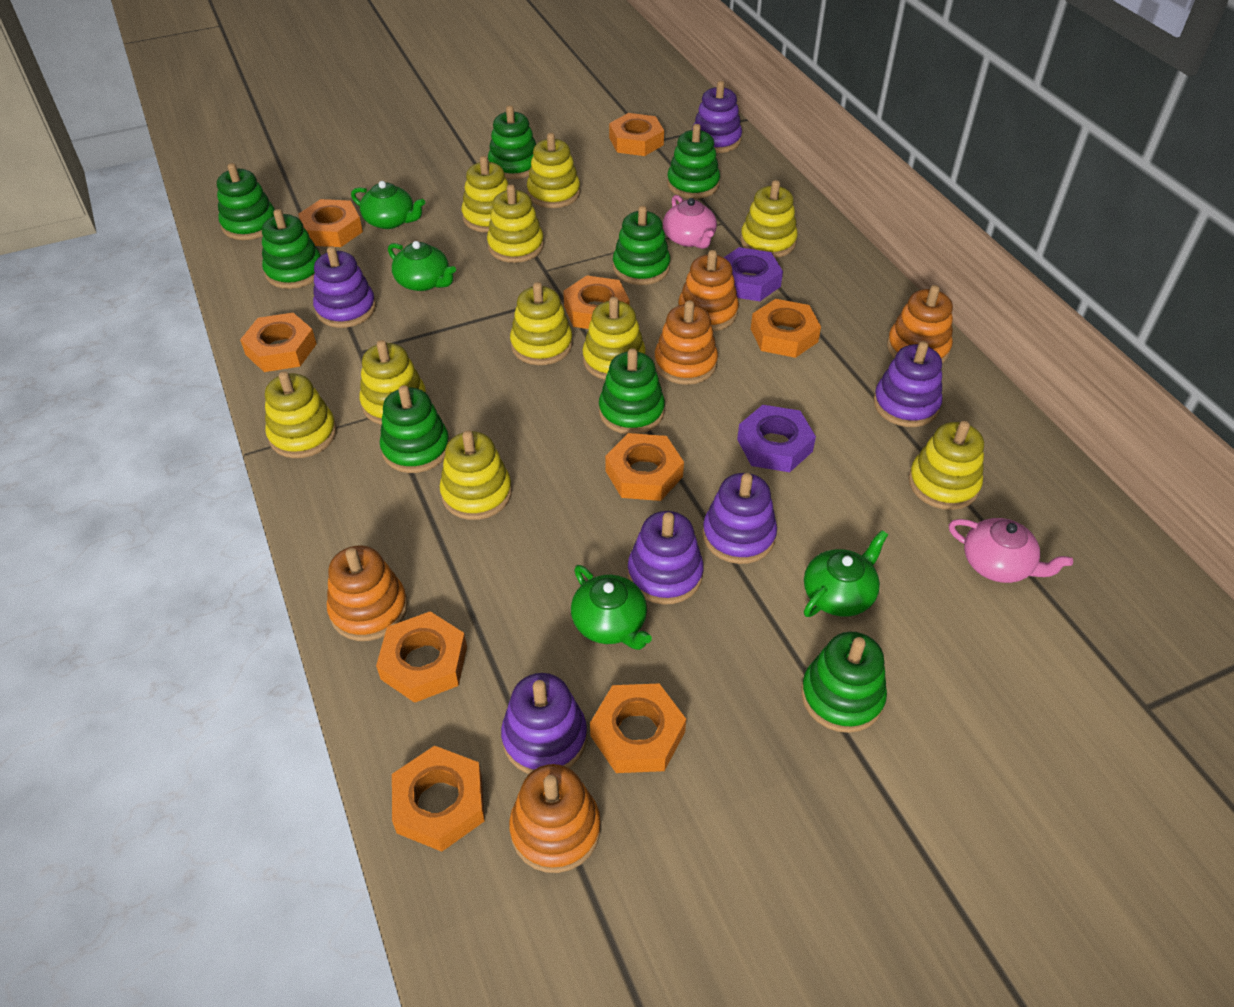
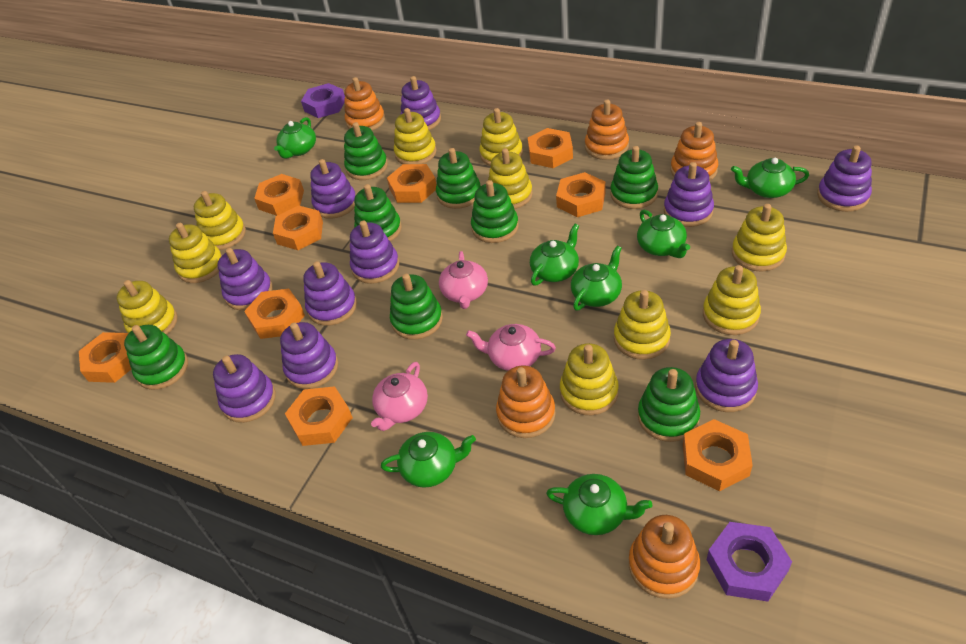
green teapot: 4 -> 7
pink teapot: 2 -> 3
purple stacking toy: 6 -> 10

